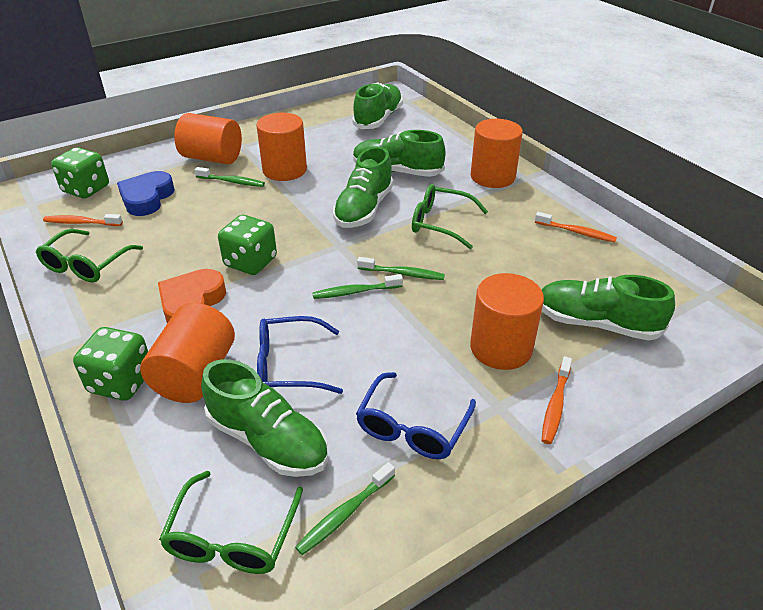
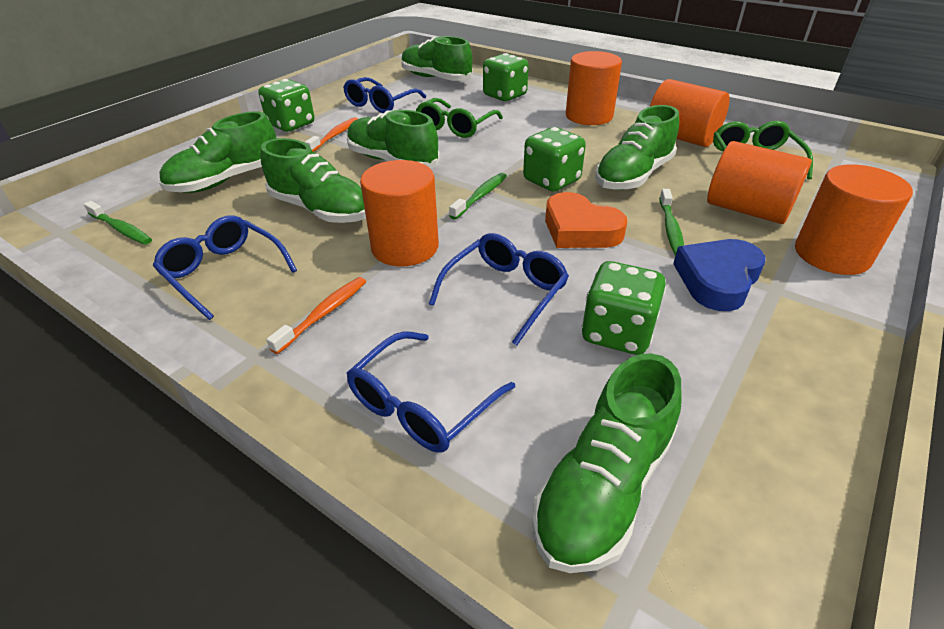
blue glasses: 2 -> 4
green dice: 3 -> 4
green glasses: 3 -> 2
green shoe: 5 -> 6
green toothbrush: 4 -> 3
orange toothbrush: 3 -> 2

